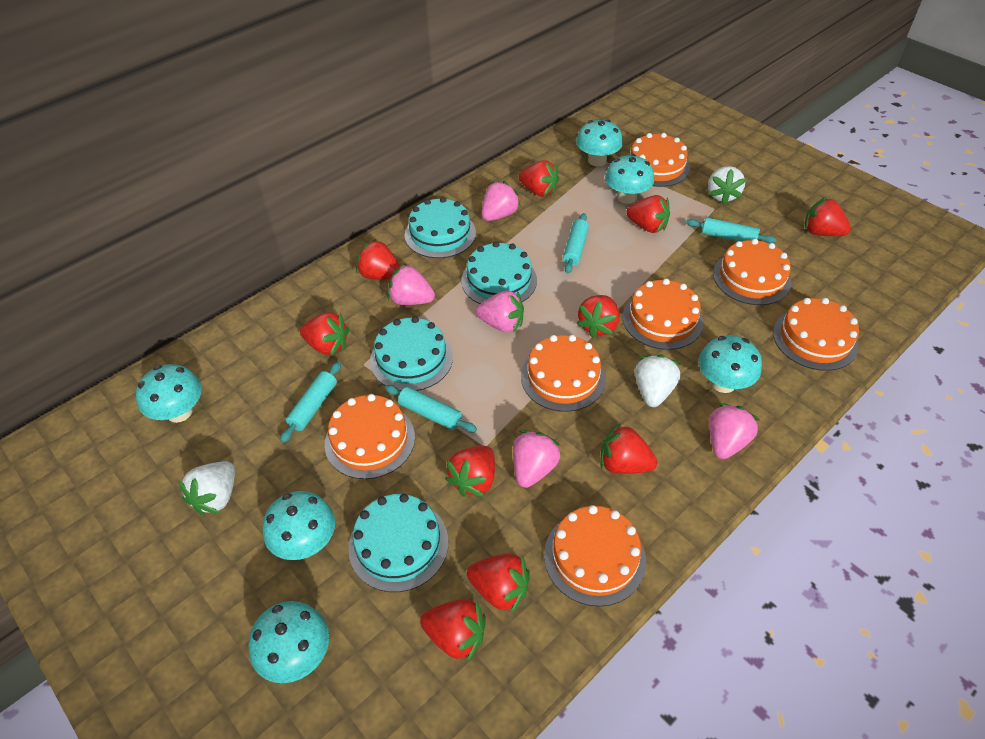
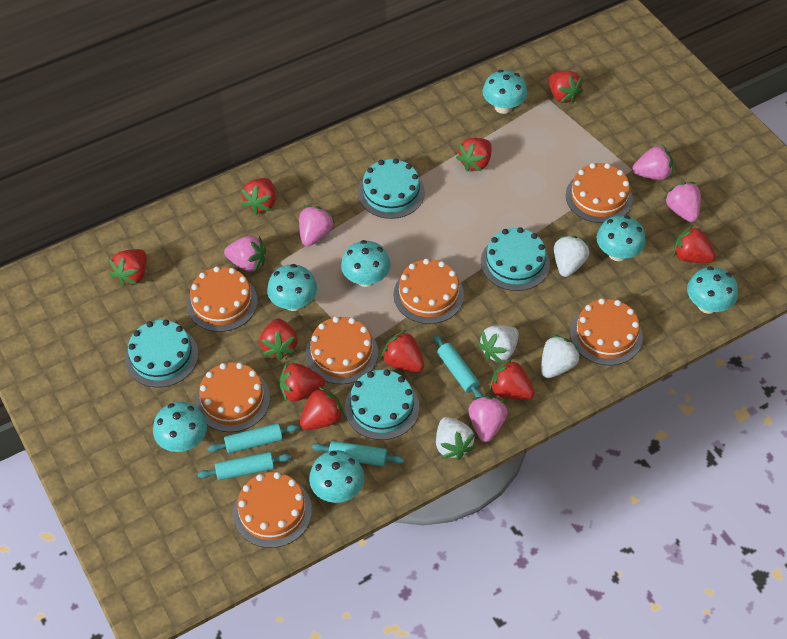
turquoise mushroom: 6 -> 7
white strawberry: 3 -> 4

